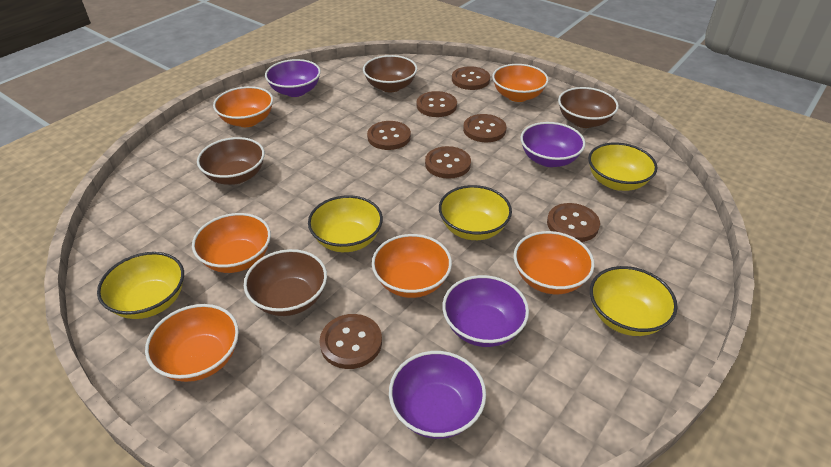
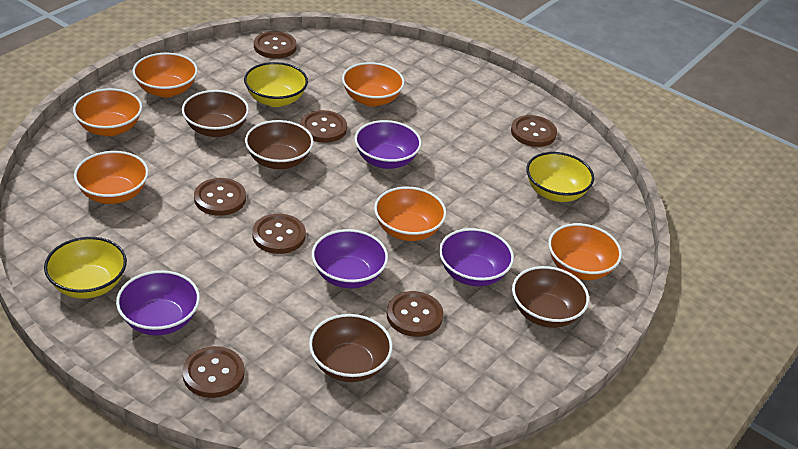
yellow bowl: 5 -> 3

